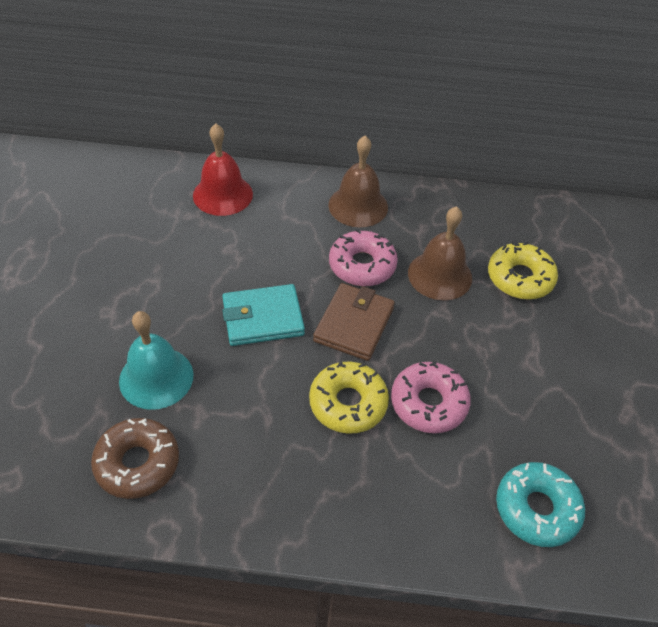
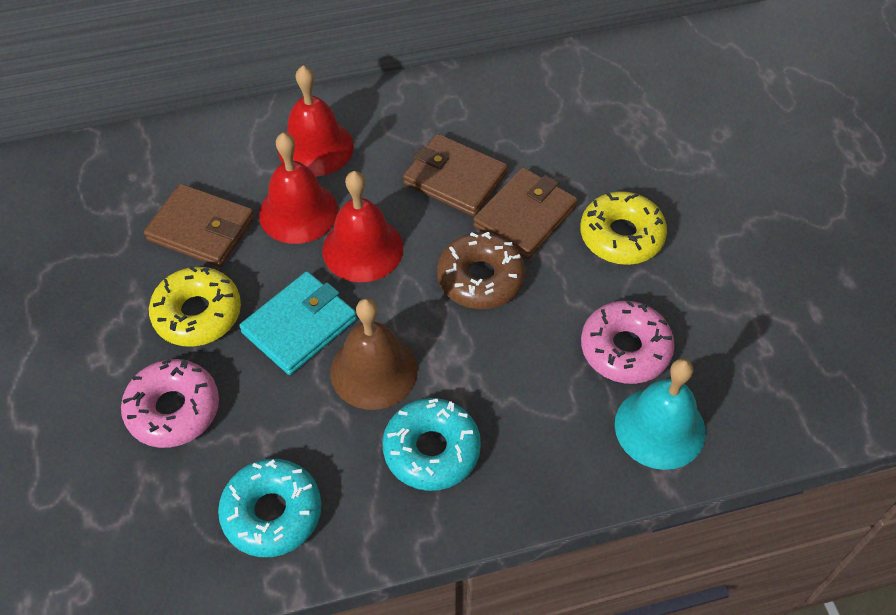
brown bell: 2 -> 1
brown wallet: 1 -> 3
red bell: 1 -> 3
turquoise donut: 1 -> 2

